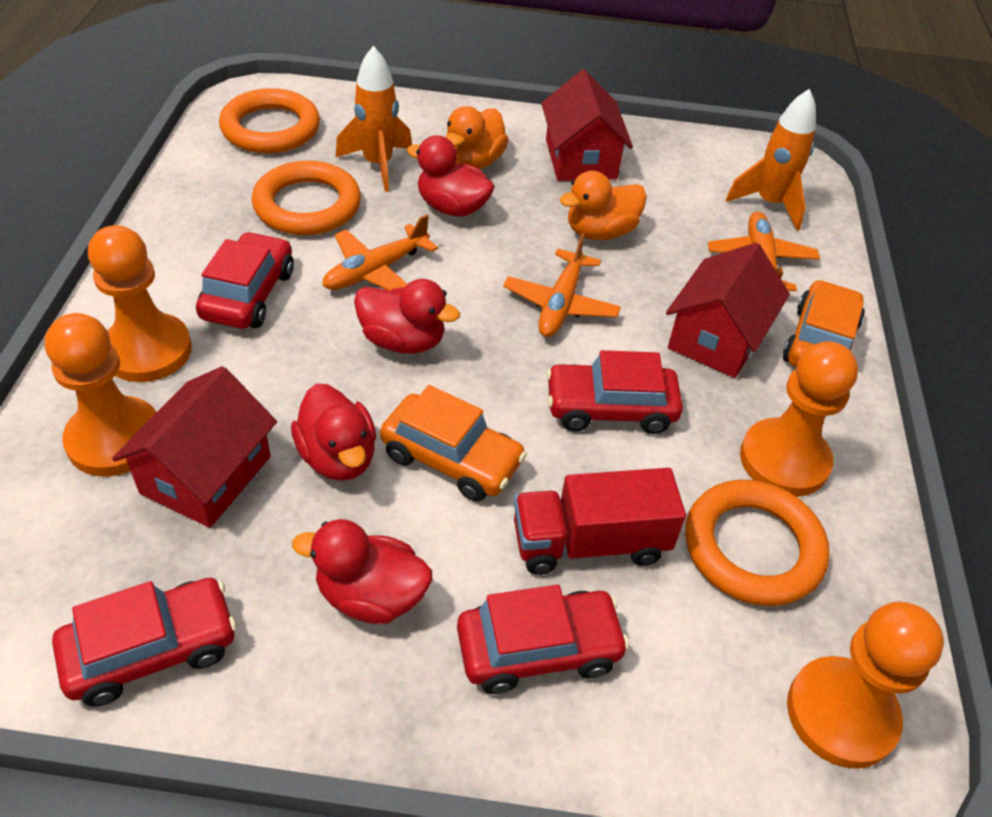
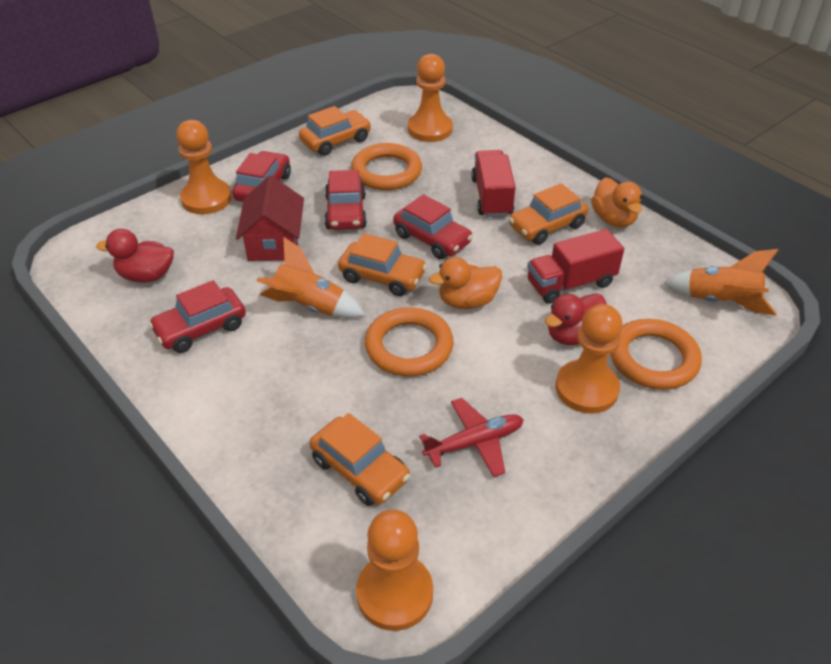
orange car: 2 -> 4
orange plane: 3 -> 0
red duck: 4 -> 2
red house: 3 -> 1
red plane: 0 -> 1
red truck: 1 -> 2

